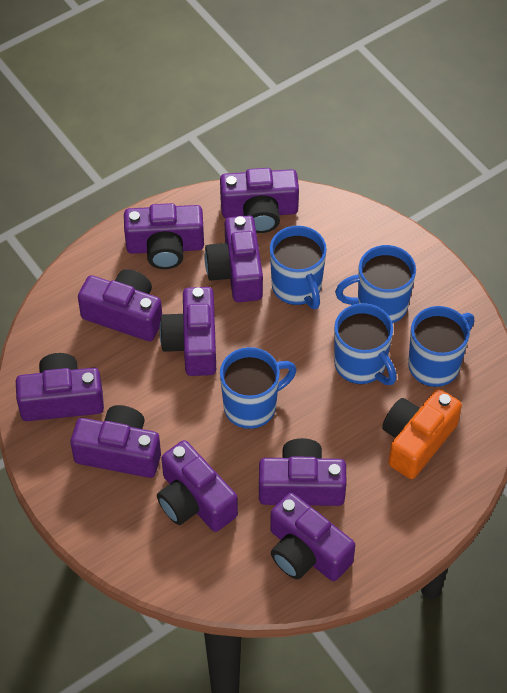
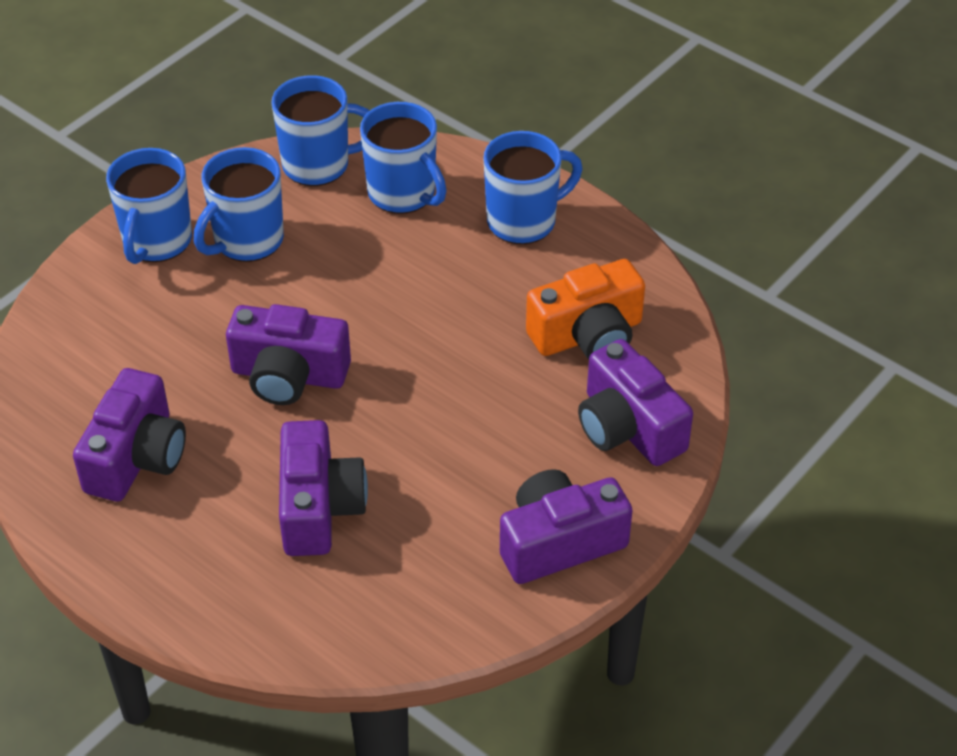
purple camera: 10 -> 5

